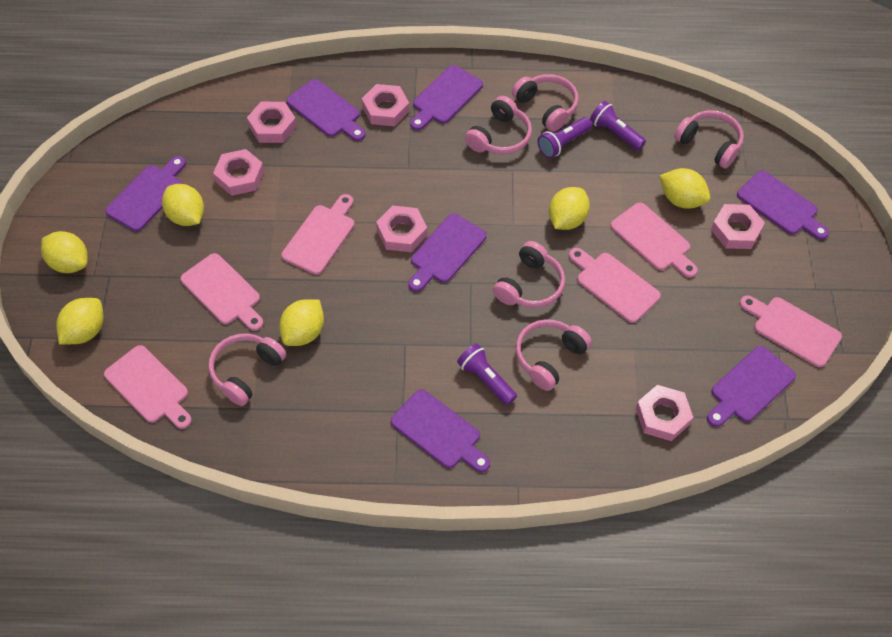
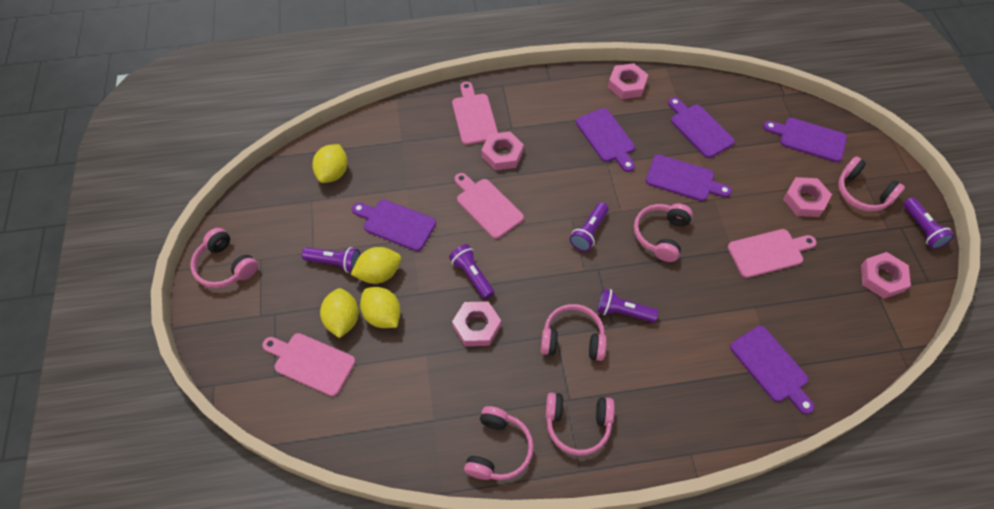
pink cutting board: 6 -> 4
pink nut: 6 -> 5
purple cutting board: 7 -> 6
purple flashlight: 3 -> 5
yellow lemon: 6 -> 4

